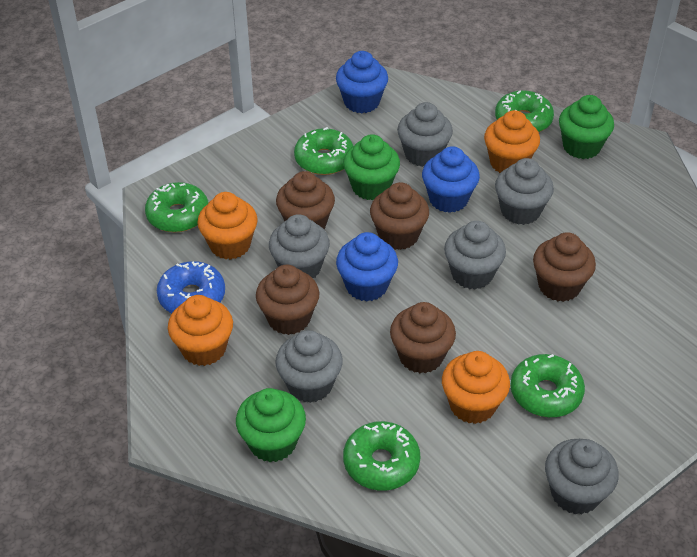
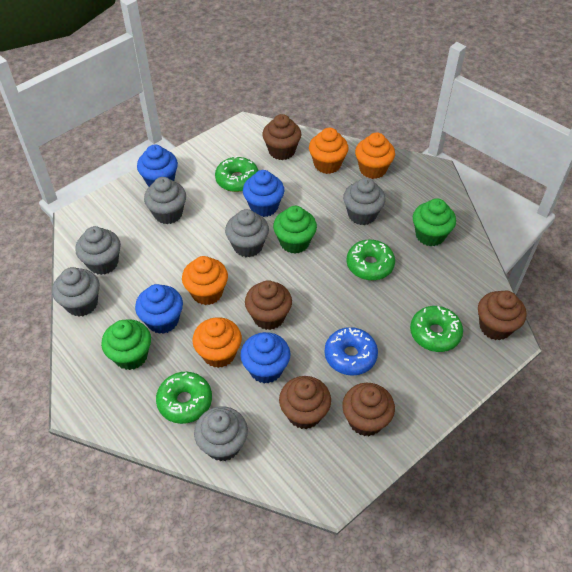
blue cupcake: 3 -> 4
green donut: 5 -> 4

